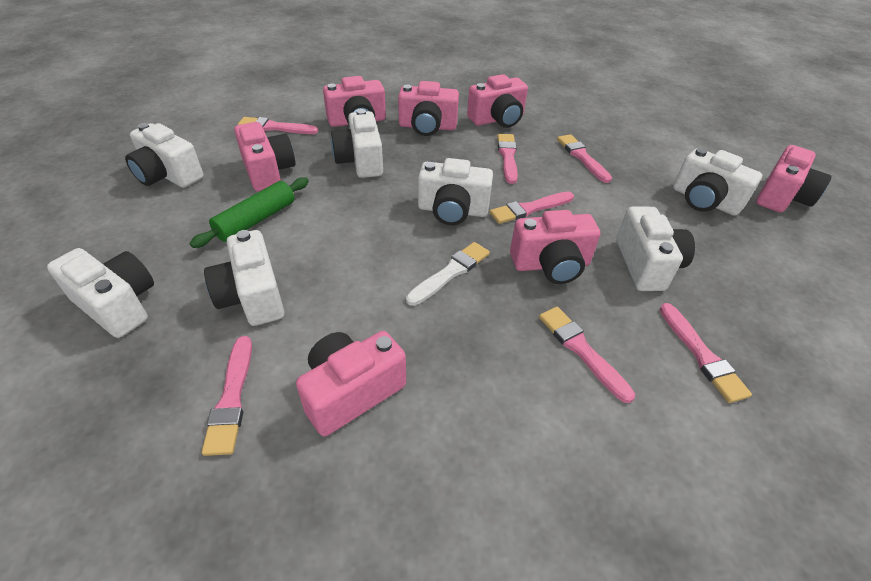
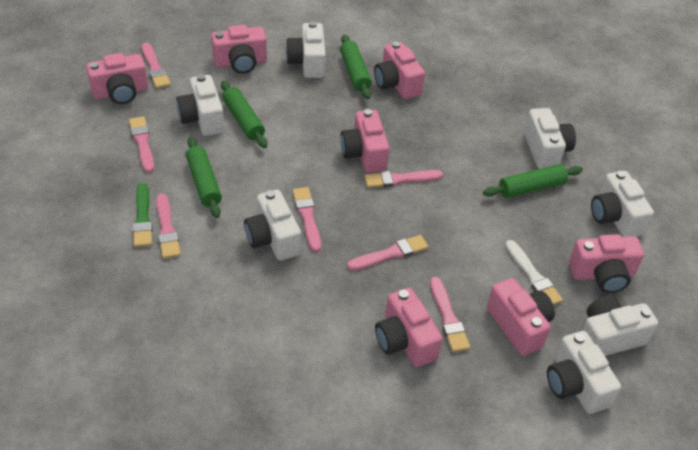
green brush: 0 -> 1
green rolling pin: 1 -> 4

